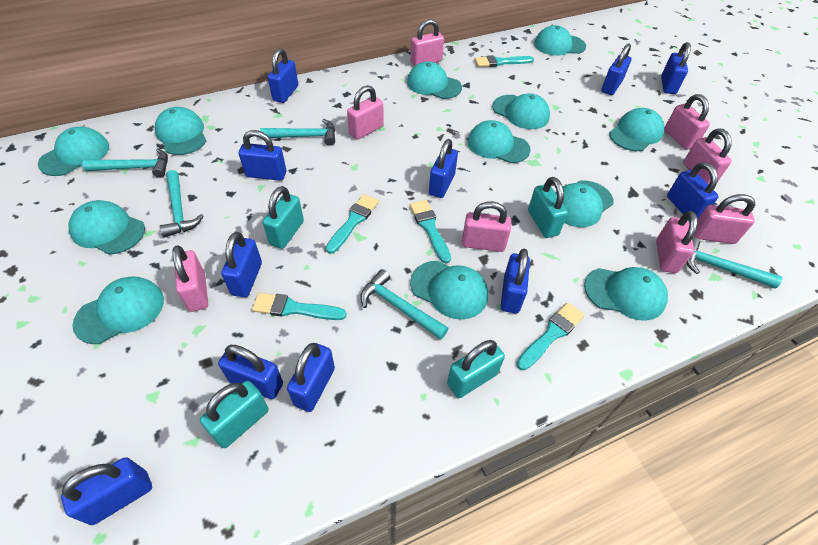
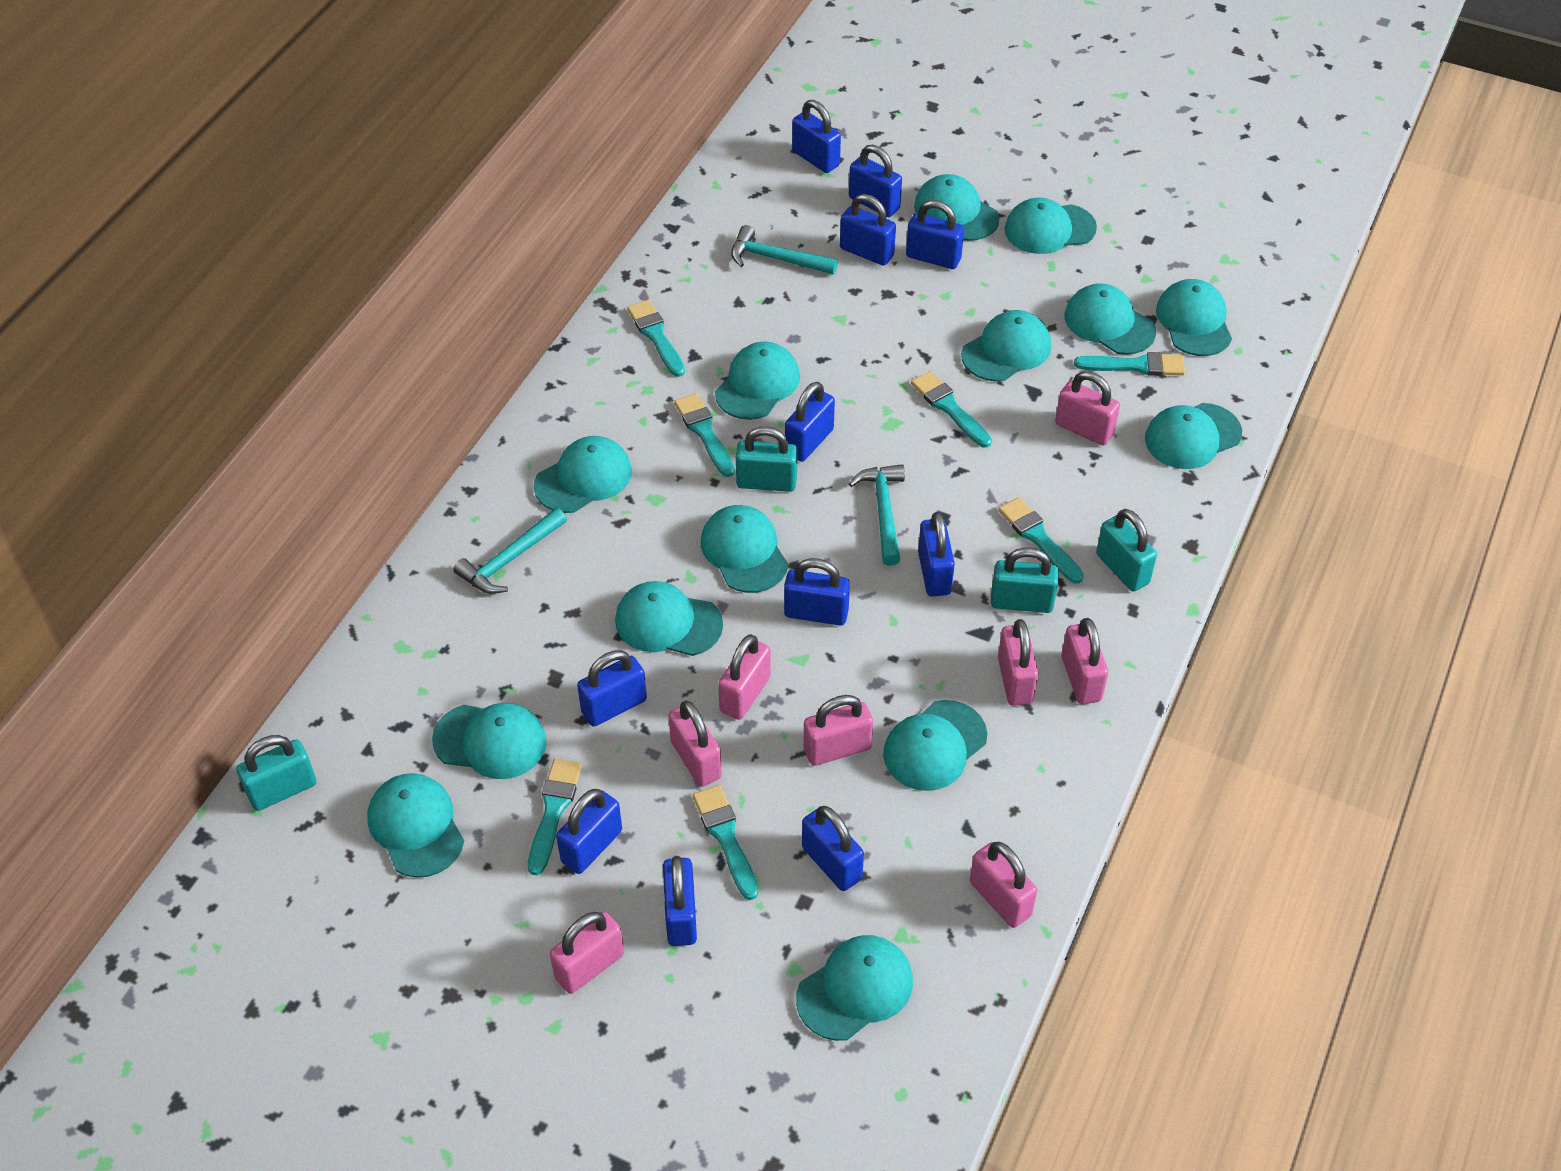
turquoise brush: 5 -> 7
turquoise cap: 12 -> 14
turquoise hammer: 5 -> 3

